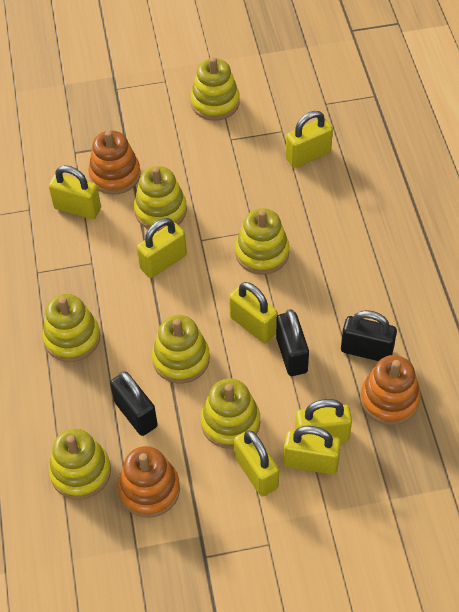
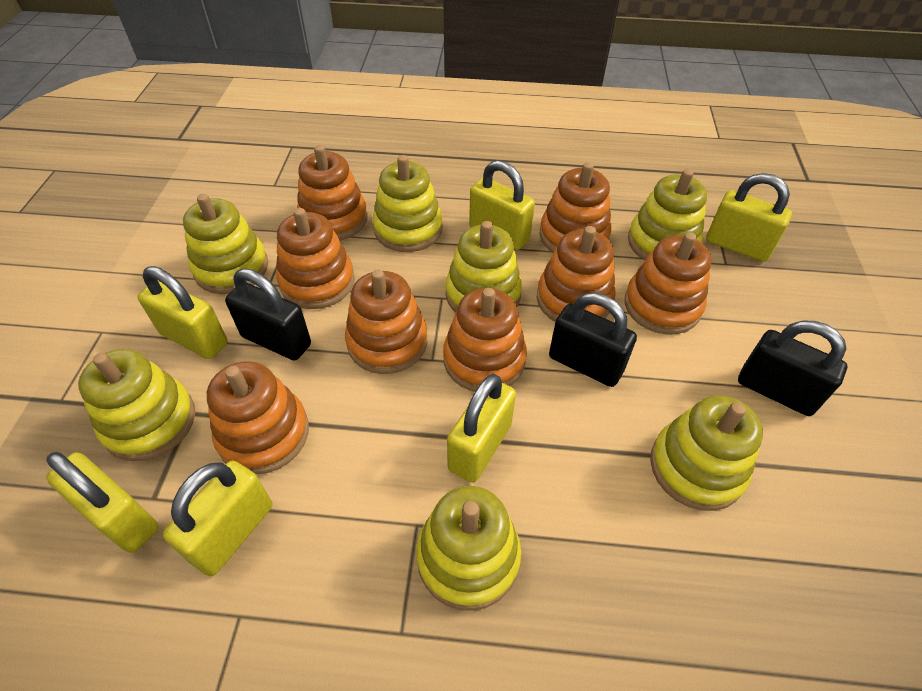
orange stacking toy: 3 -> 8
yellow padlock: 7 -> 6

